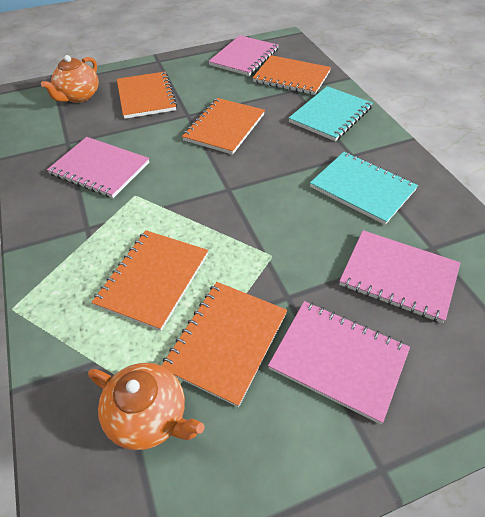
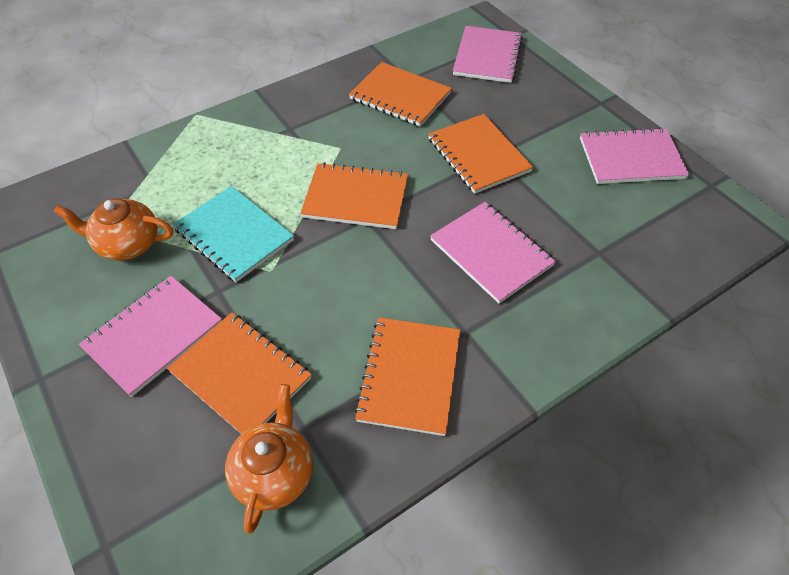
turquoise notebook: 2 -> 1

